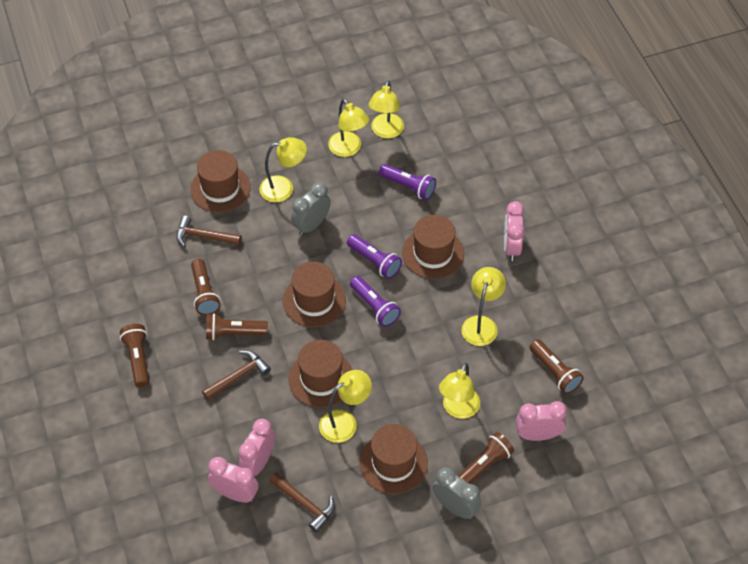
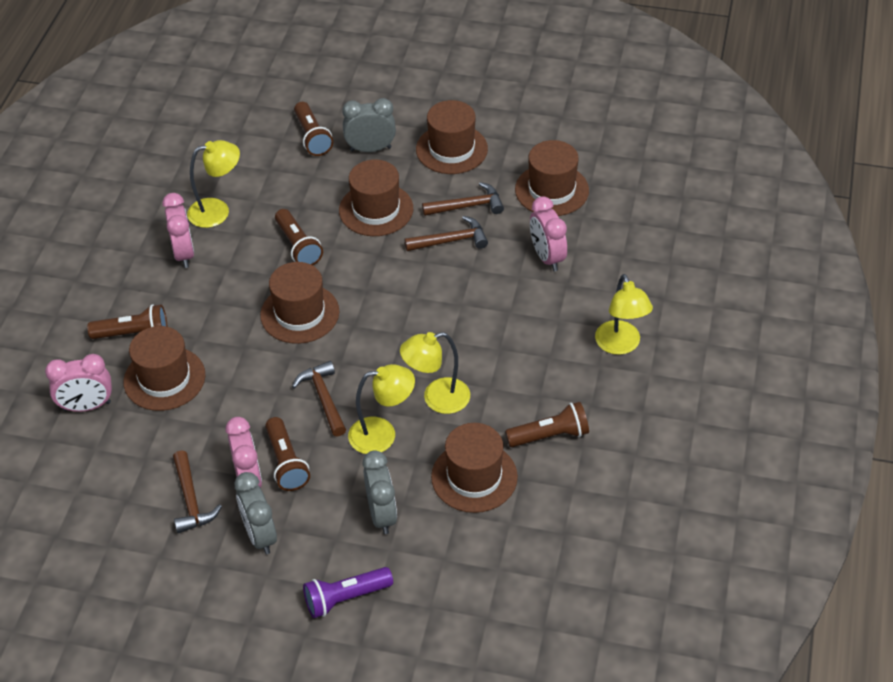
brown hammer: 3 -> 4
brown hat: 5 -> 6
grey clock: 2 -> 3
purple flashlight: 3 -> 1
yellow lamp: 6 -> 4

